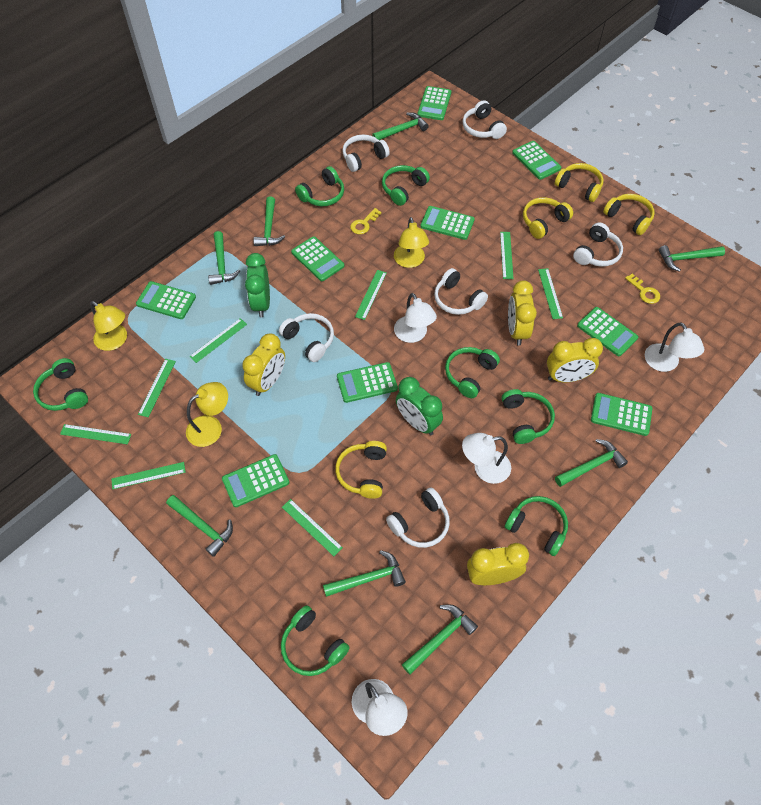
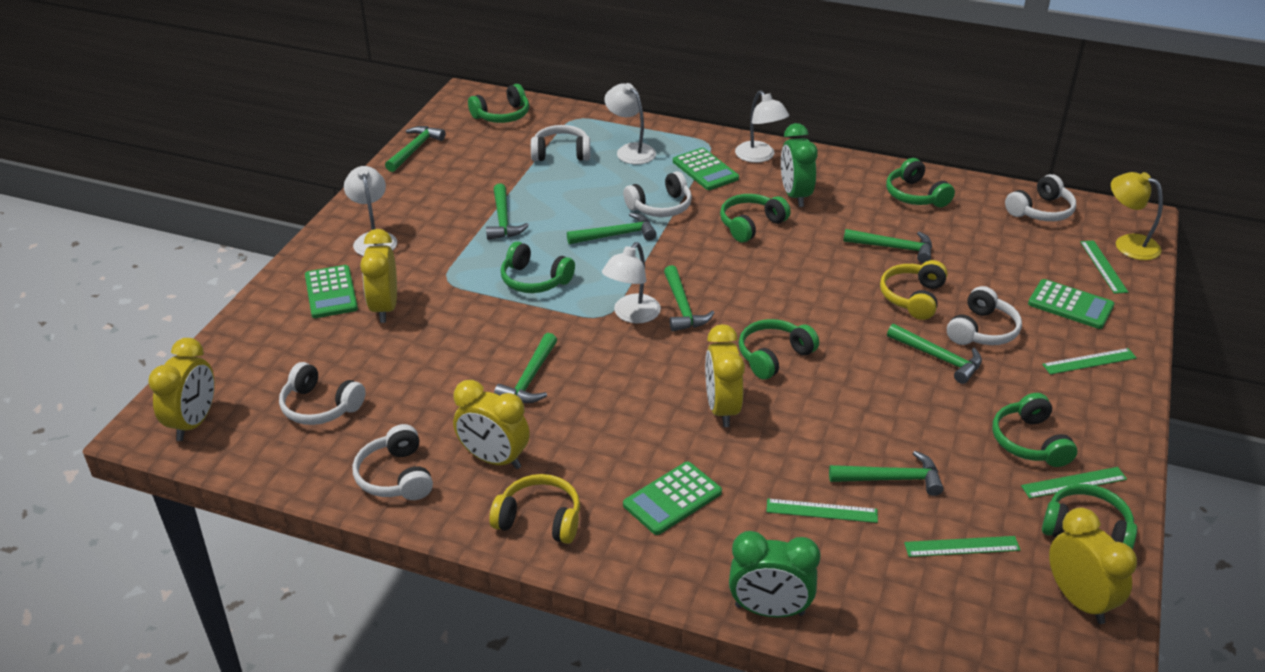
green calculator: 9 -> 4
green ruler: 8 -> 5
yellow clock: 4 -> 5
yellow headphones: 4 -> 2
yellow key: 2 -> 0
yellow lamp: 3 -> 1

